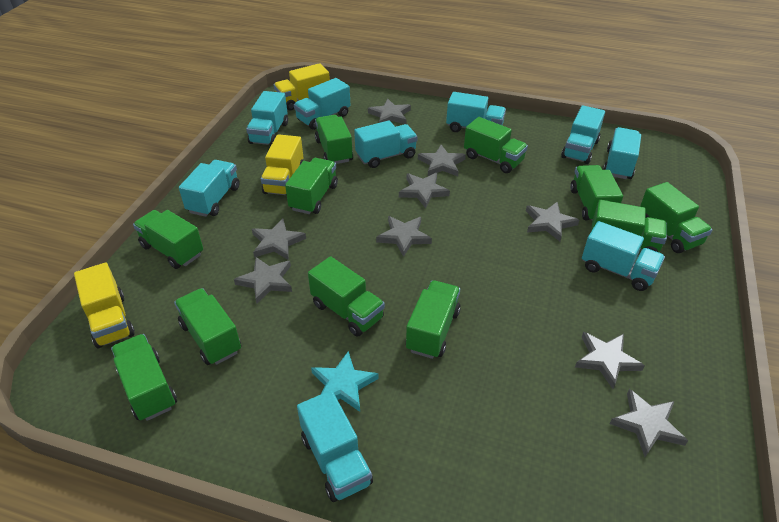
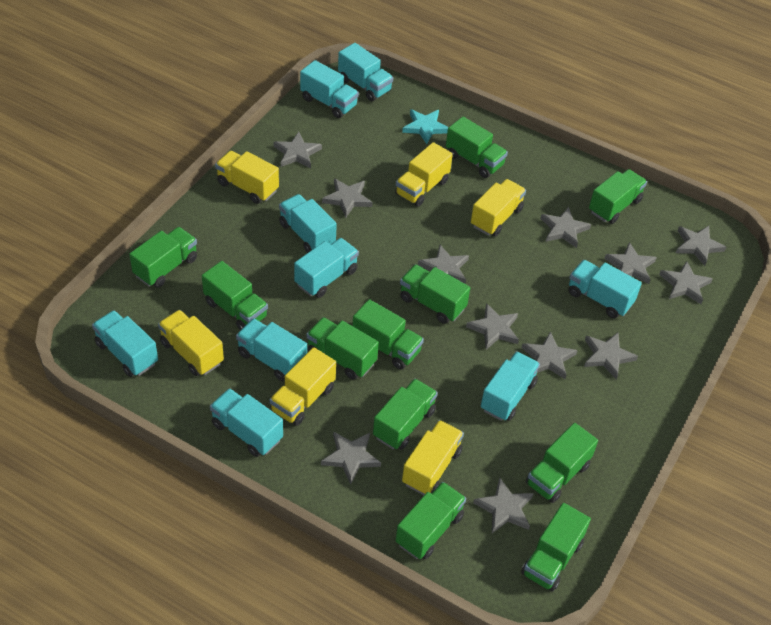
grey star: 9 -> 12
yellow truck: 3 -> 6

